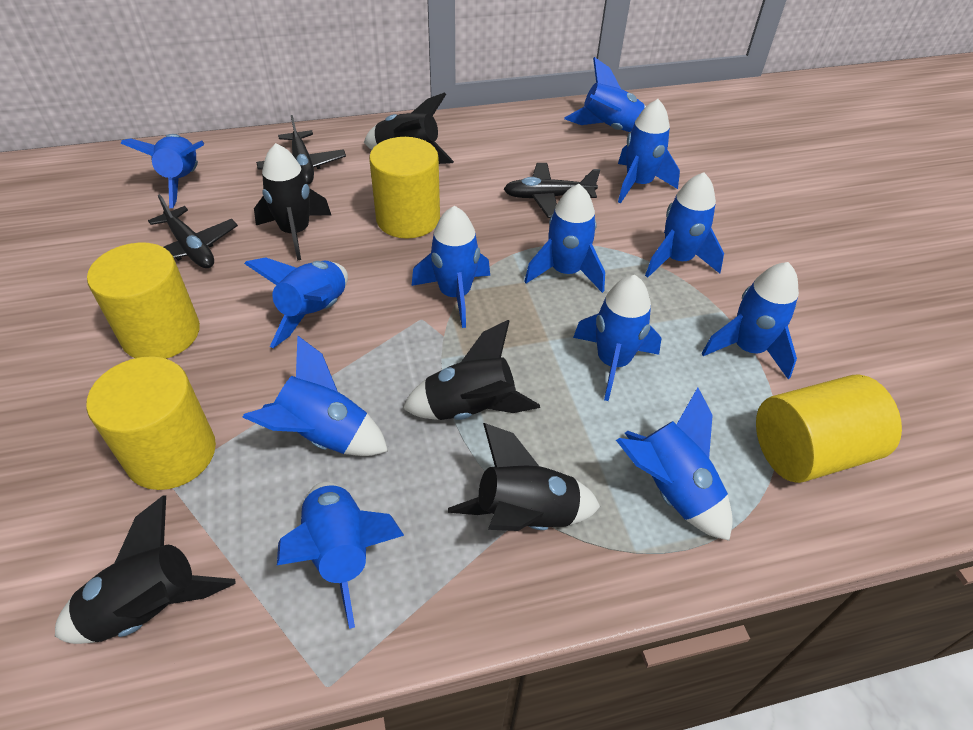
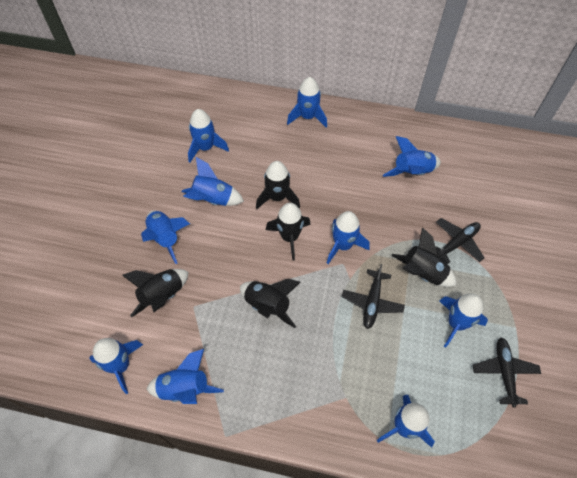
blue rocket: 12 -> 10
yellow cylinder: 4 -> 0

